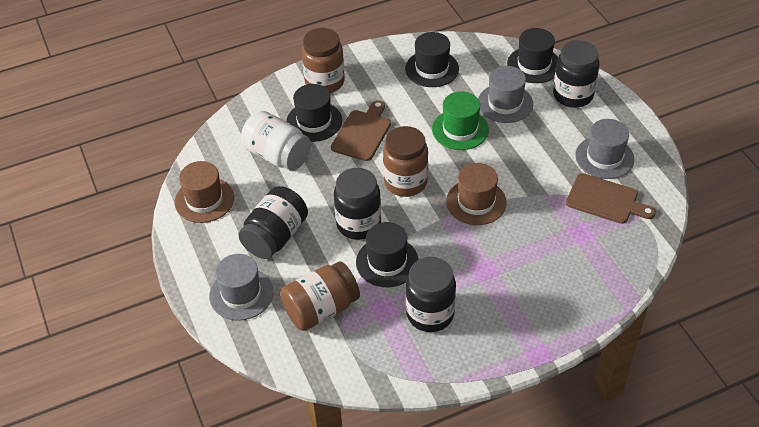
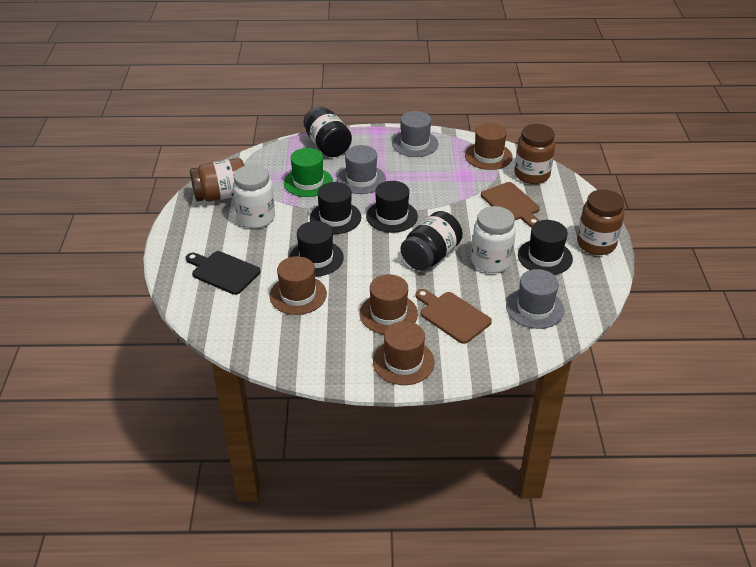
black cutting board: 0 -> 1
black jar: 4 -> 2
brown hat: 2 -> 4
white jar: 1 -> 2

